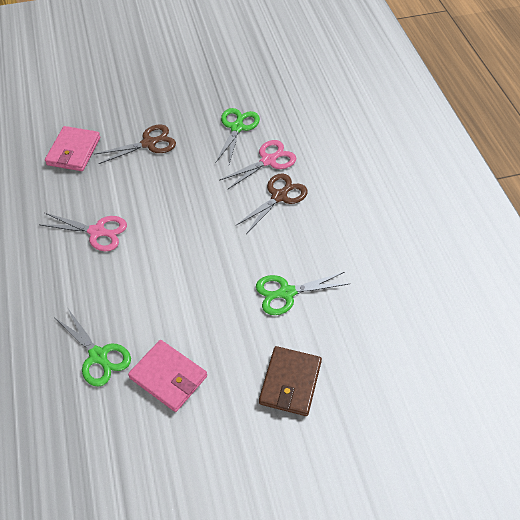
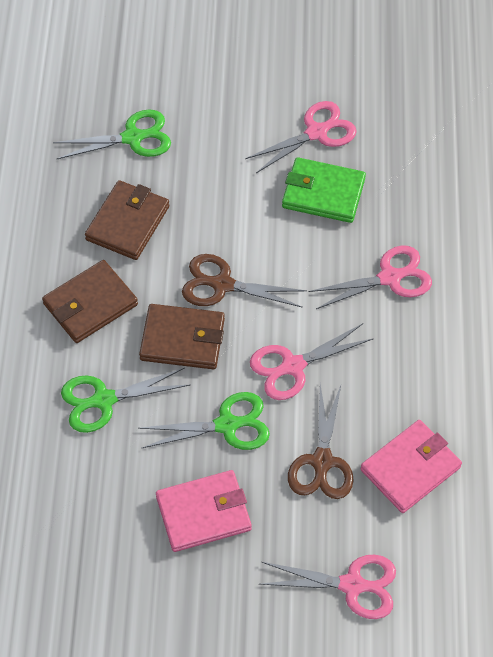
brown wallet: 1 -> 3
green wallet: 0 -> 1
pink scissors: 2 -> 4

